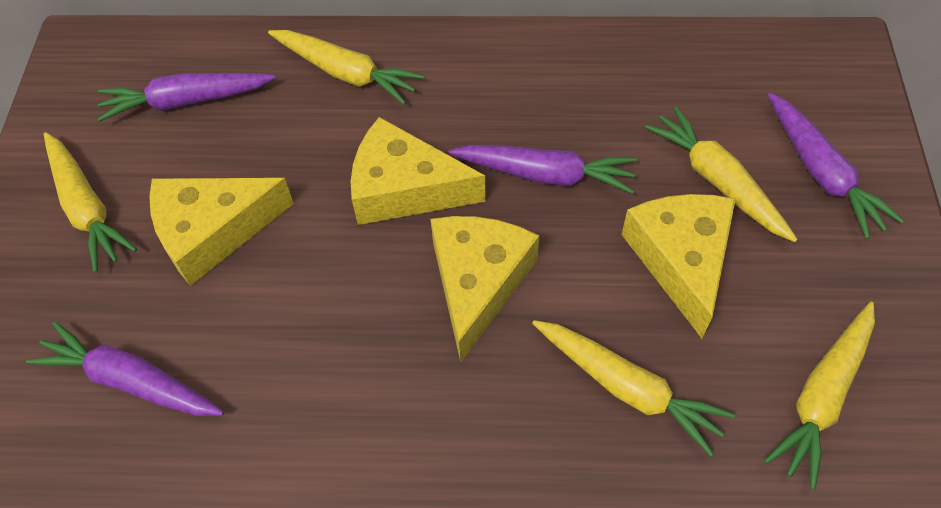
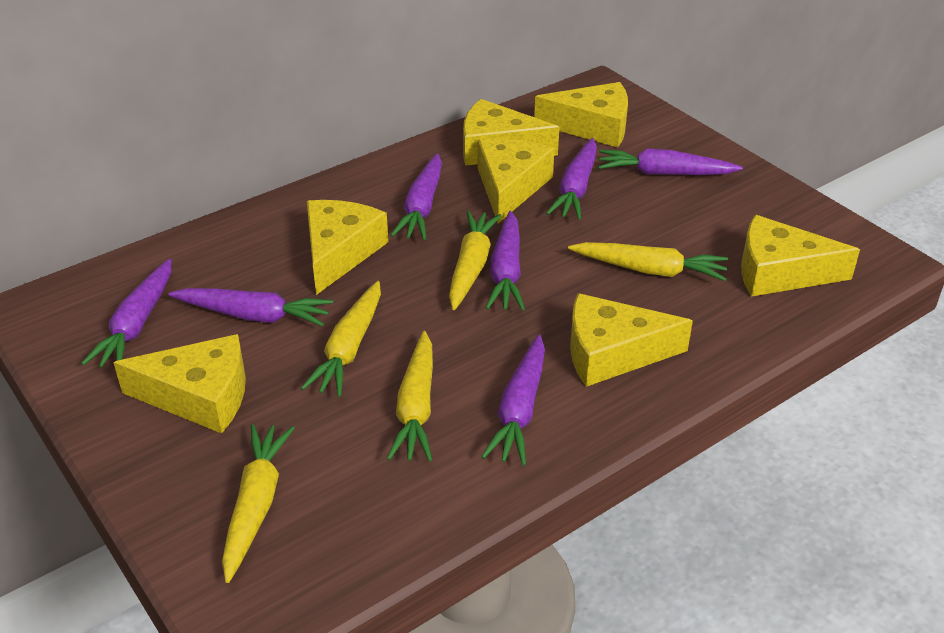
purple carrot: 4 -> 7
yellow cheese: 4 -> 7

